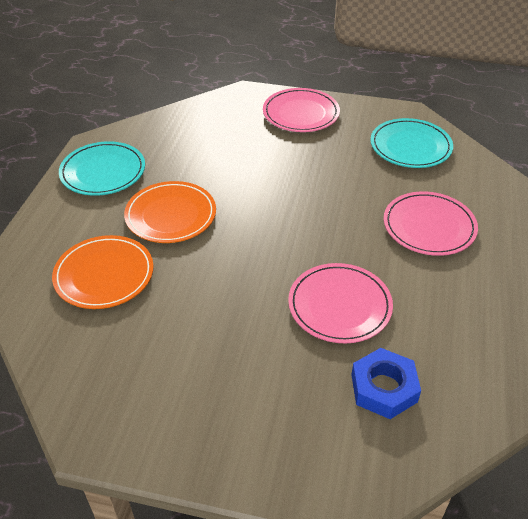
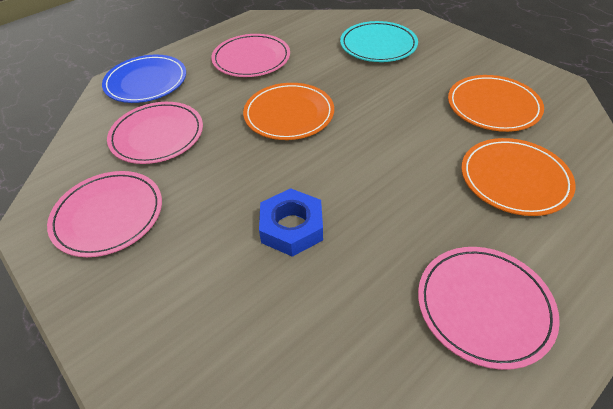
blue plate: 0 -> 1
orange plate: 2 -> 3
pink plate: 3 -> 4
turquoise plate: 2 -> 1

